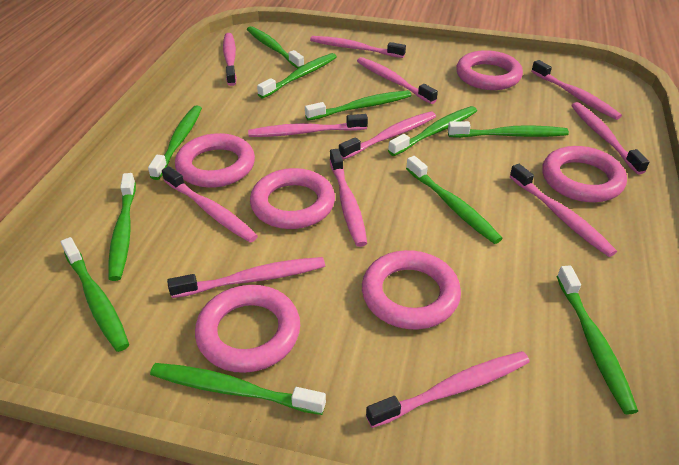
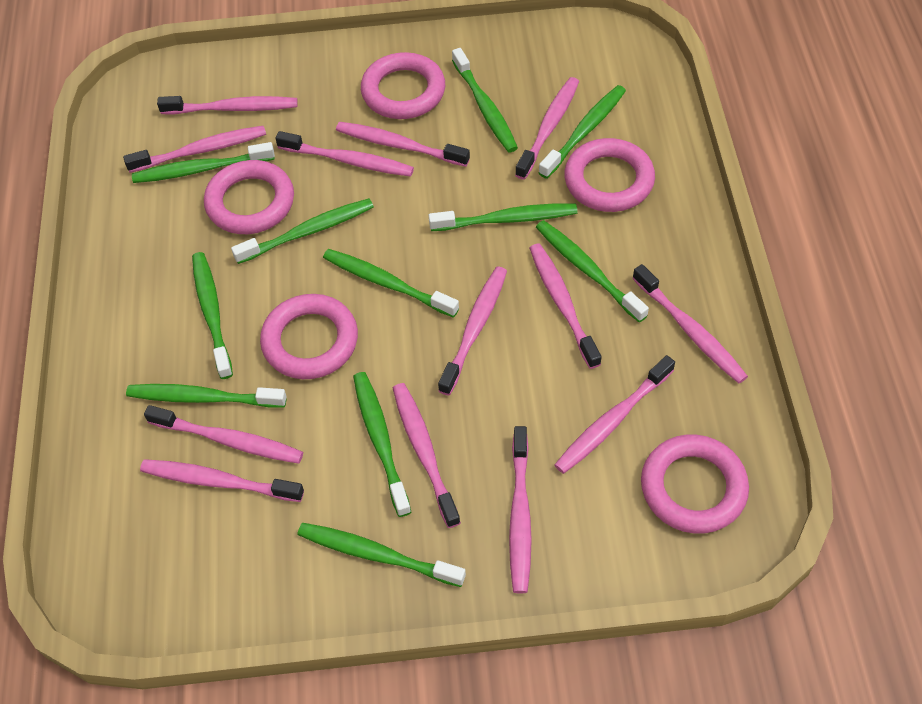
pink ring: 6 -> 5
pink toothbrush: 12 -> 13

